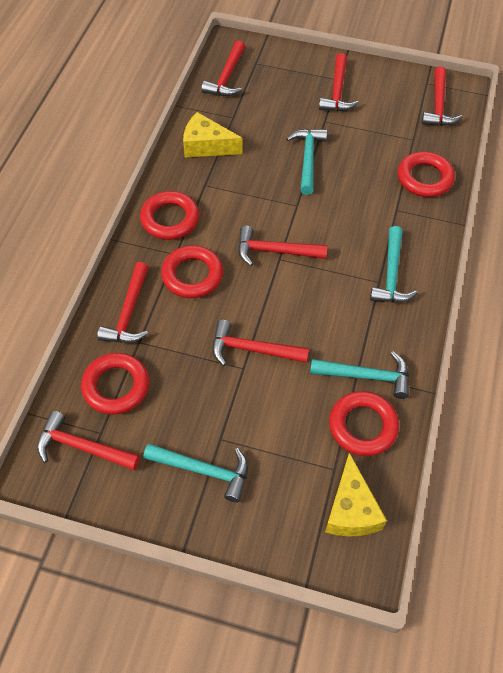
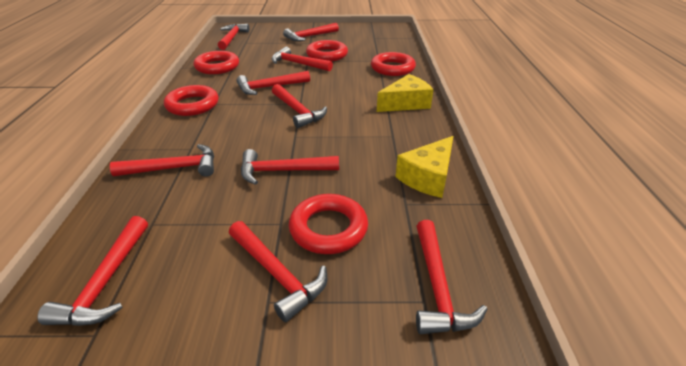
red hammer: 7 -> 10
turquoise hammer: 4 -> 0

